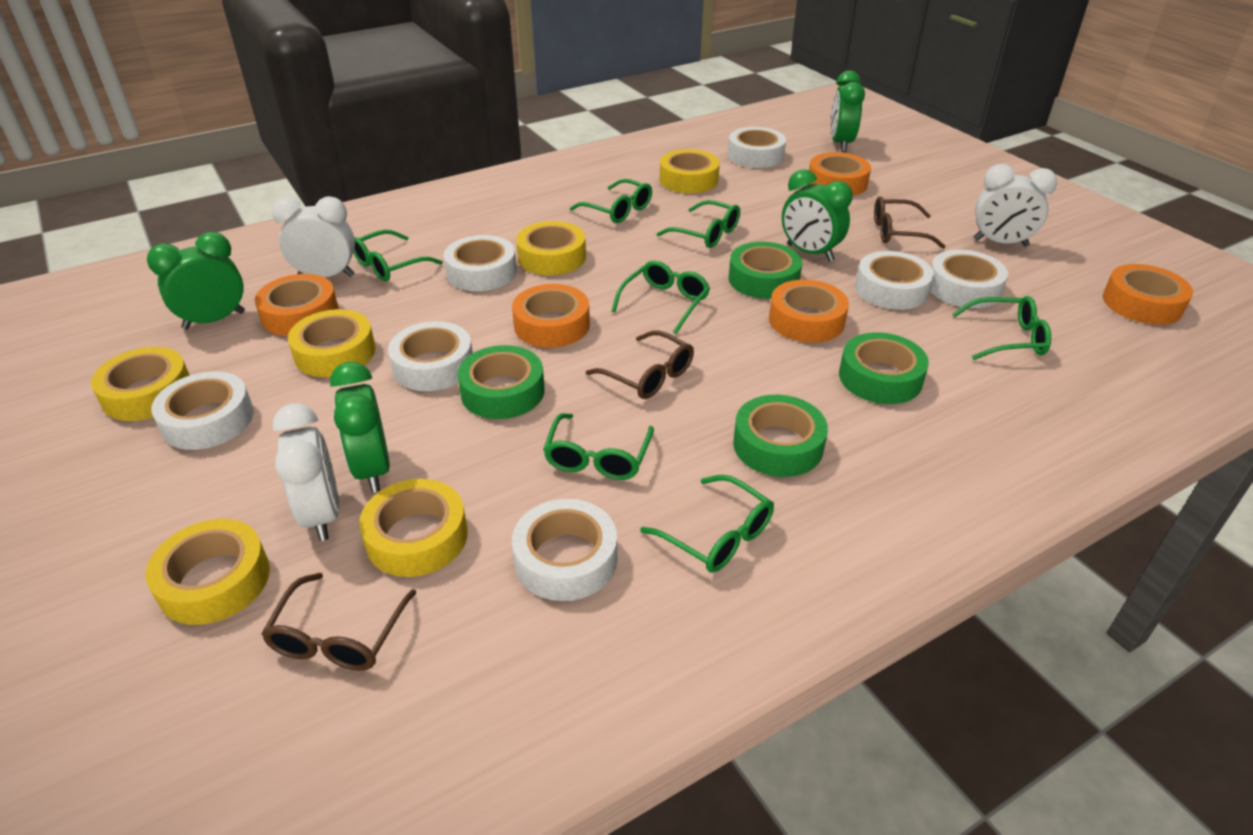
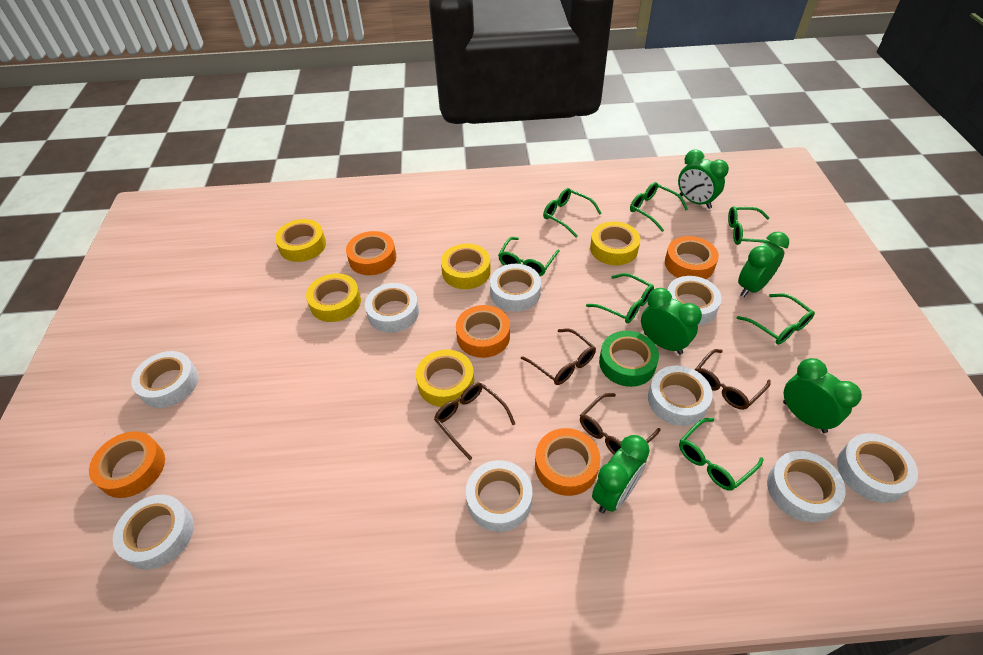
brown glasses: 3 -> 4
green clock: 4 -> 5
green tape: 4 -> 1
white clock: 3 -> 0
white tape: 7 -> 9
yellow tape: 6 -> 5

